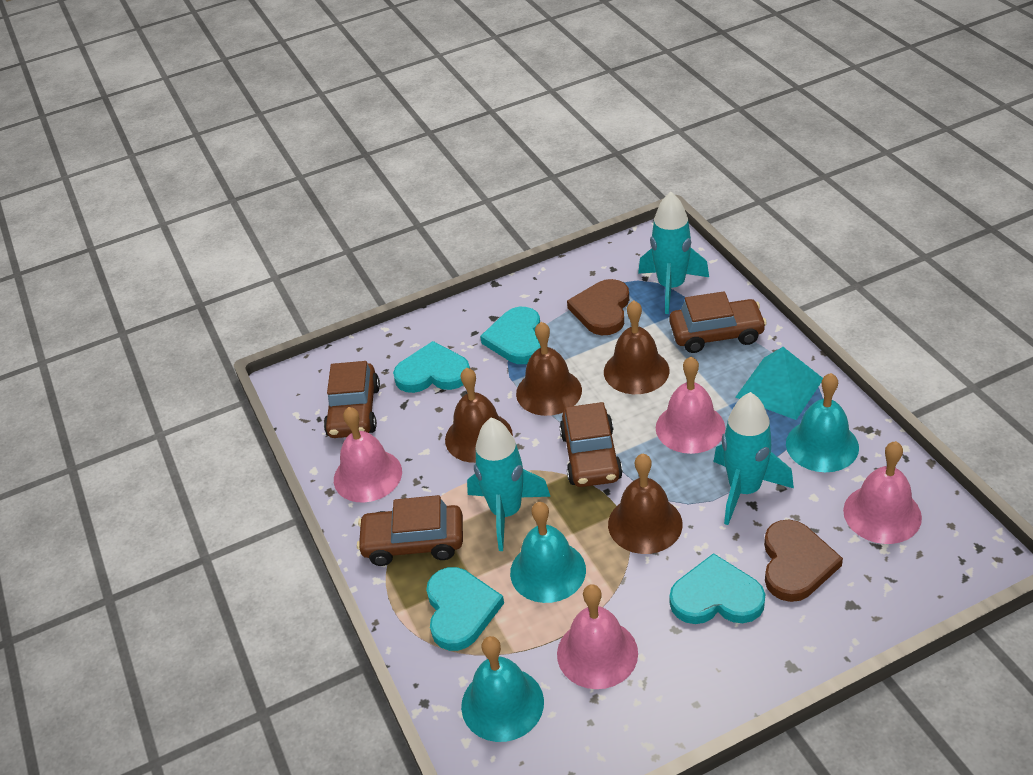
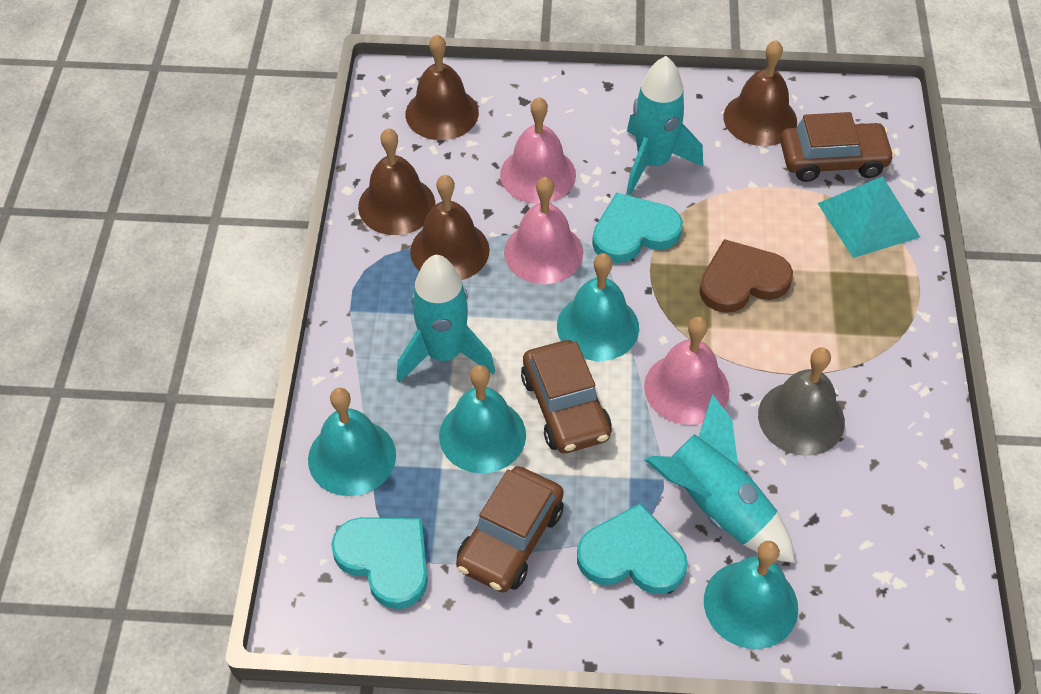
brown car: 4 -> 3
brown heart: 2 -> 1
grey bell: 0 -> 1
pink bell: 4 -> 3
turquoise bell: 3 -> 4
turquoise heart: 4 -> 3

